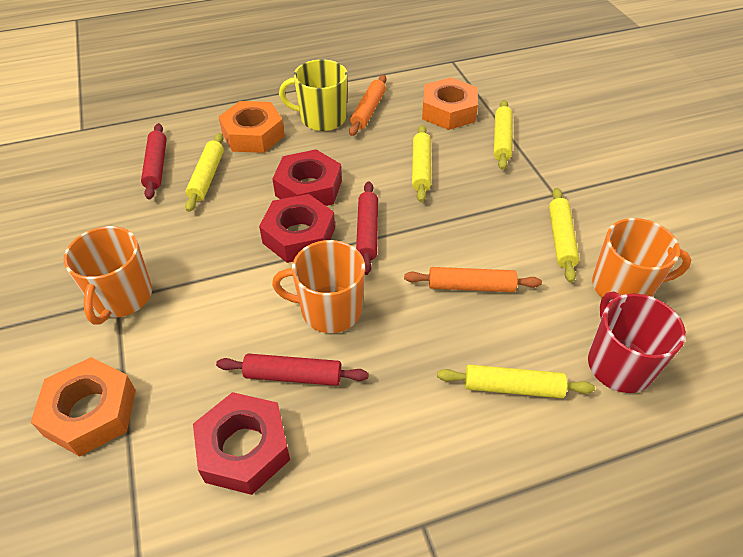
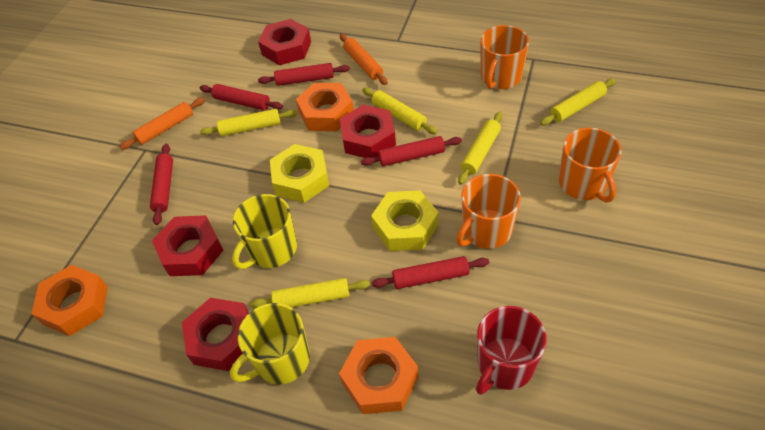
red nut: 3 -> 4
red rolling pin: 3 -> 5
yellow mug: 1 -> 2
yellow nut: 0 -> 2

